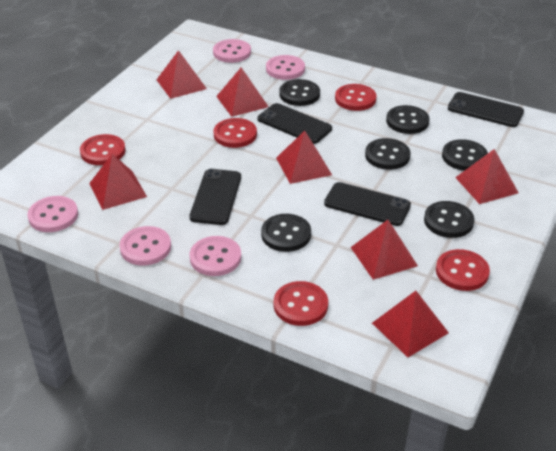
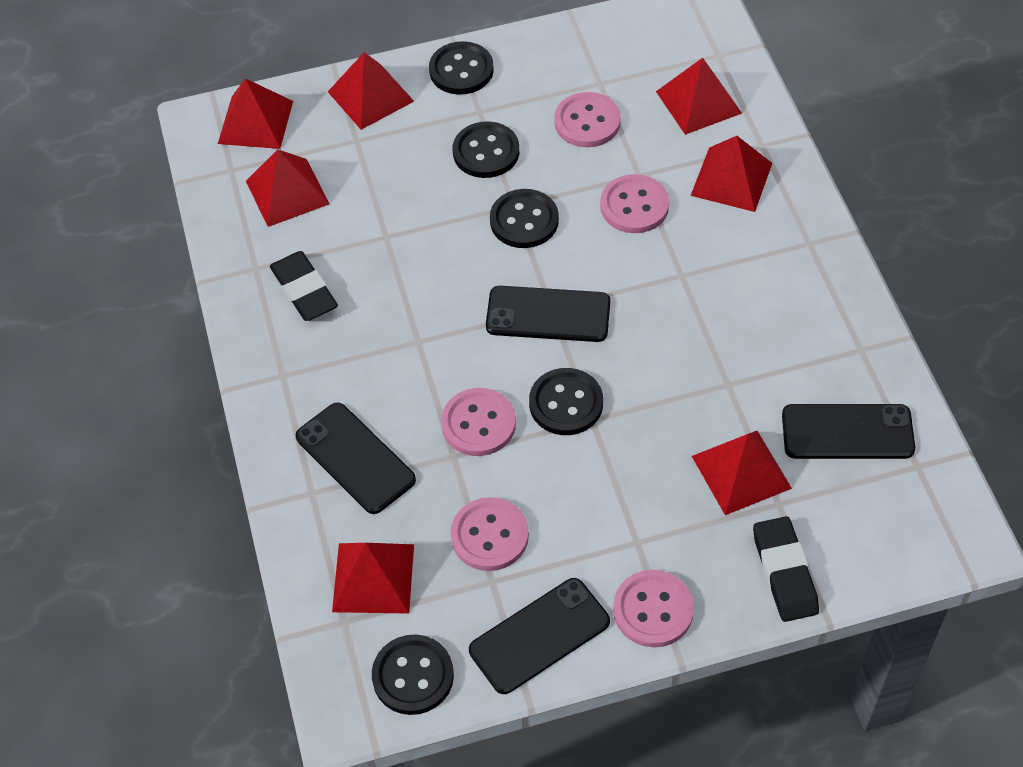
black button: 6 -> 5
black eraser: 0 -> 2
red button: 5 -> 0

